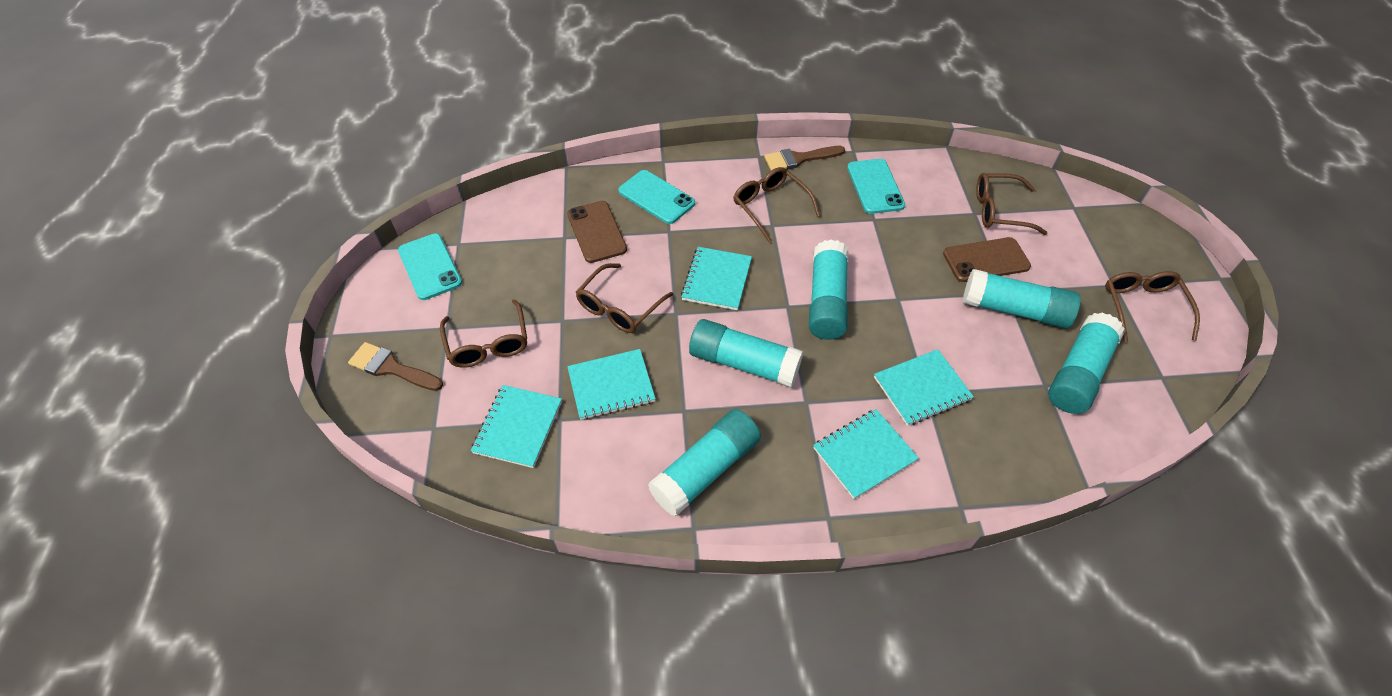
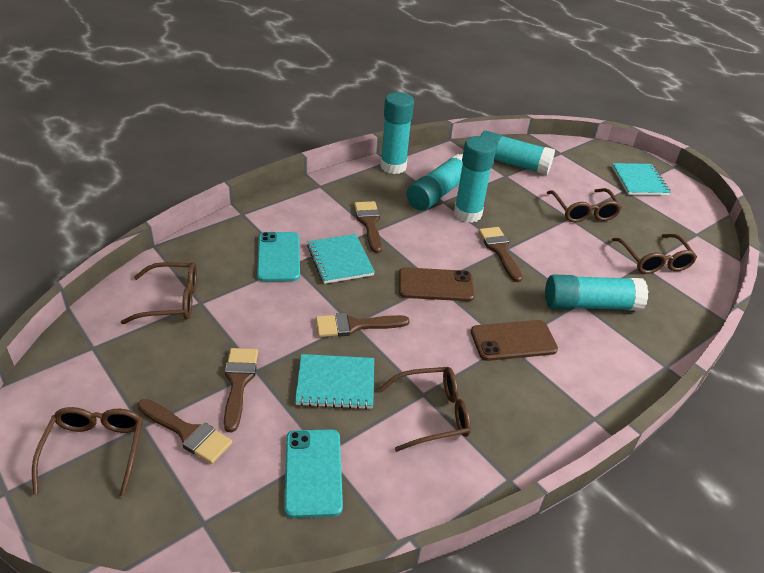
brown brush: 2 -> 5
turquoise notebook: 5 -> 3
turquoise phone: 3 -> 2

